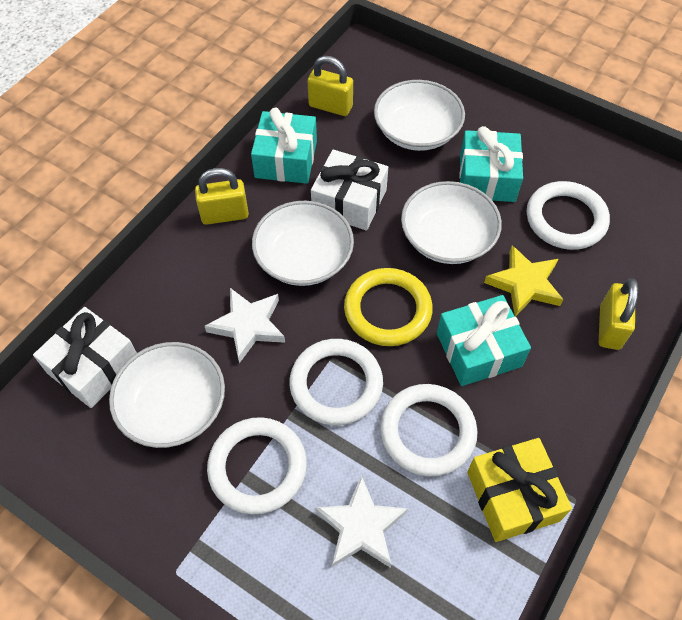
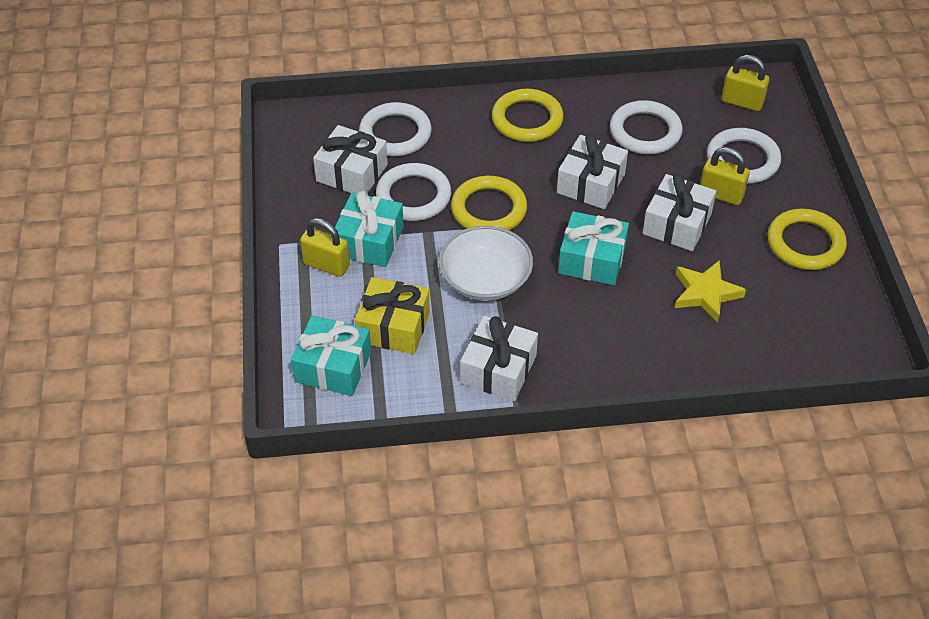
white bowl: 4 -> 1
white gift: 2 -> 4
white star: 2 -> 0
yellow ring: 1 -> 3

